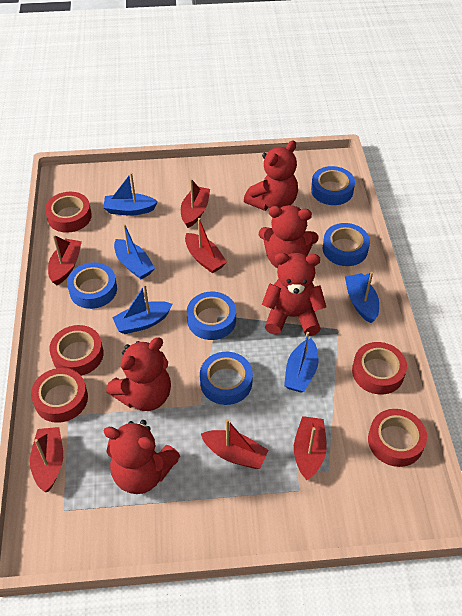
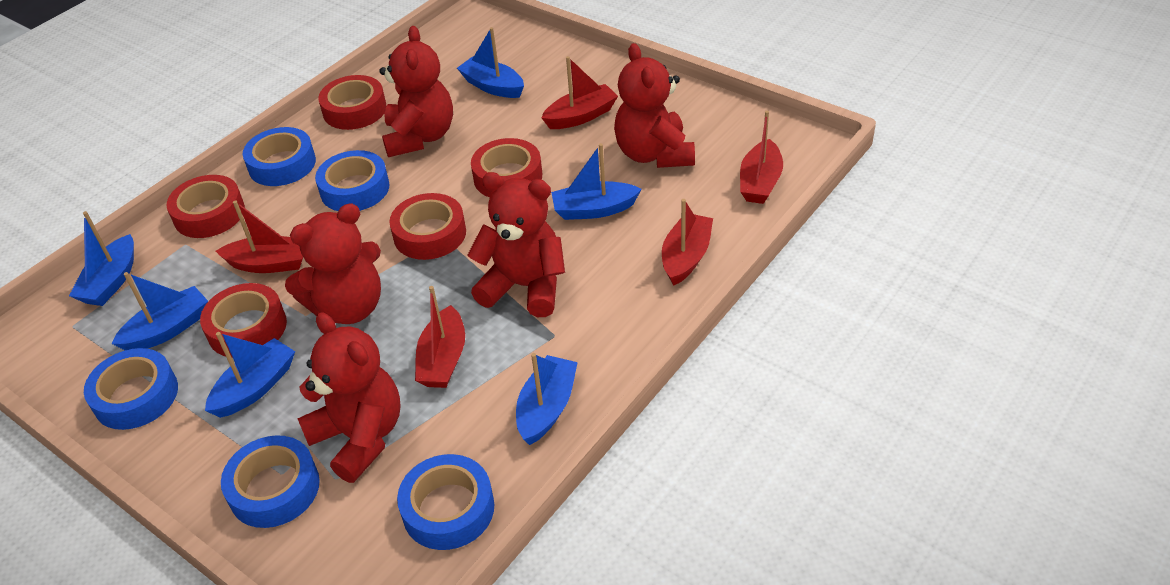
blue boat: 5 -> 6
red boat: 6 -> 5

